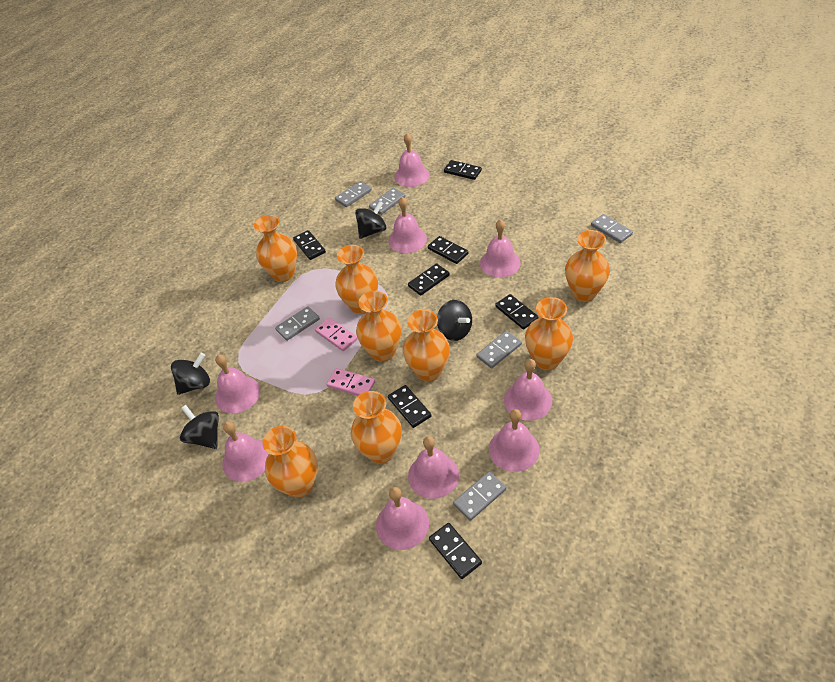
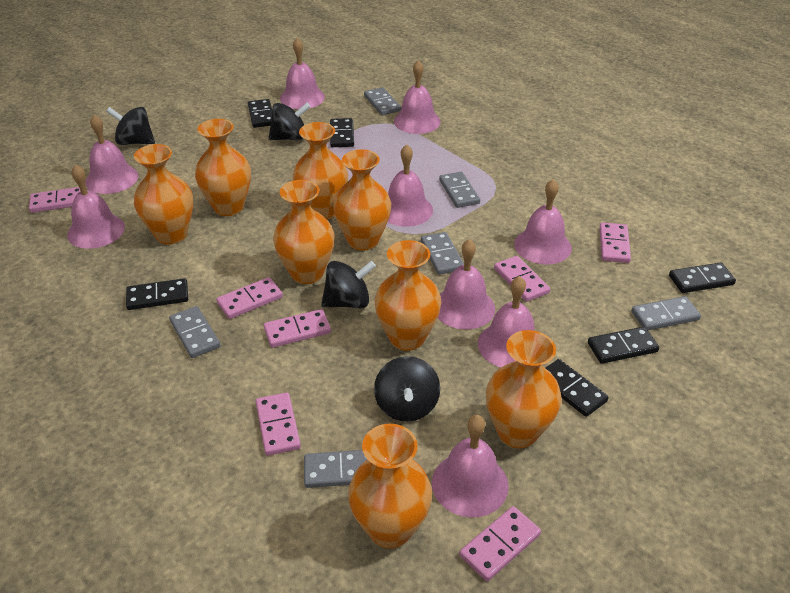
black domino: 7 -> 6
pink domino: 2 -> 7

